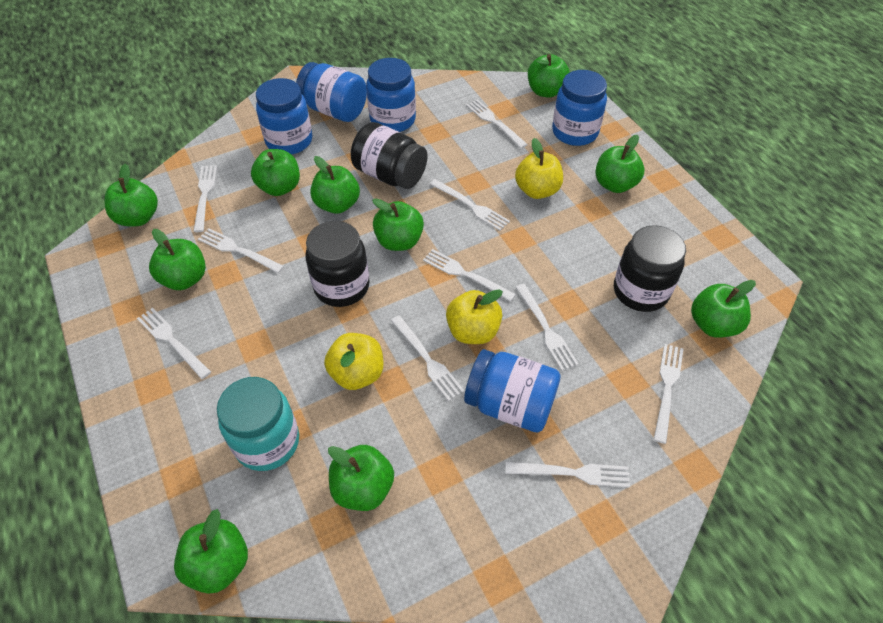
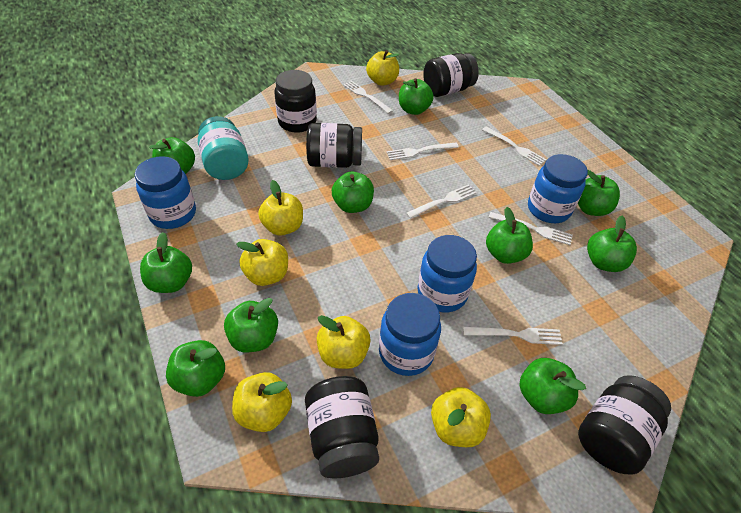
black jar: 3 -> 5
blue jar: 5 -> 4
white fork: 10 -> 6
yellow apple: 3 -> 6

